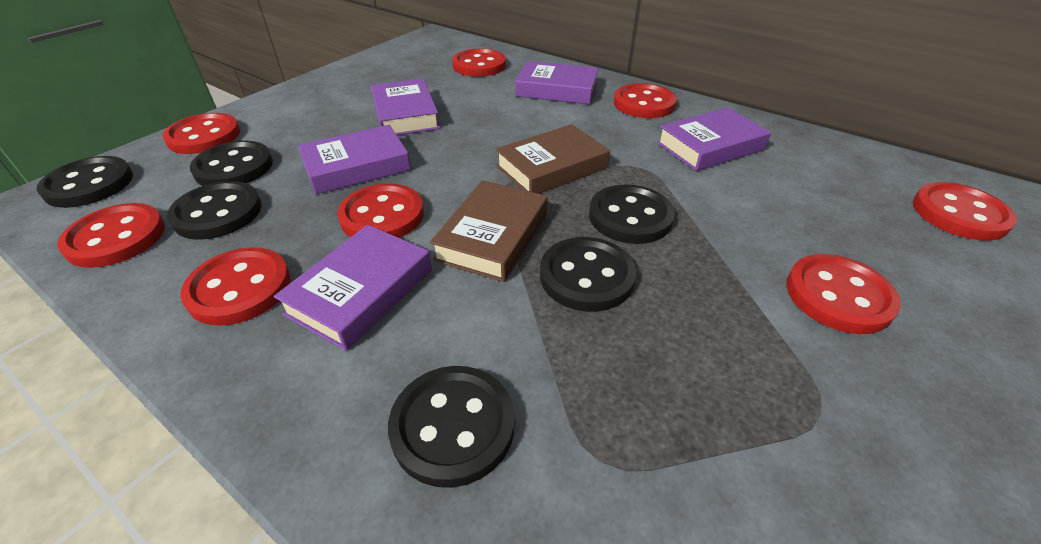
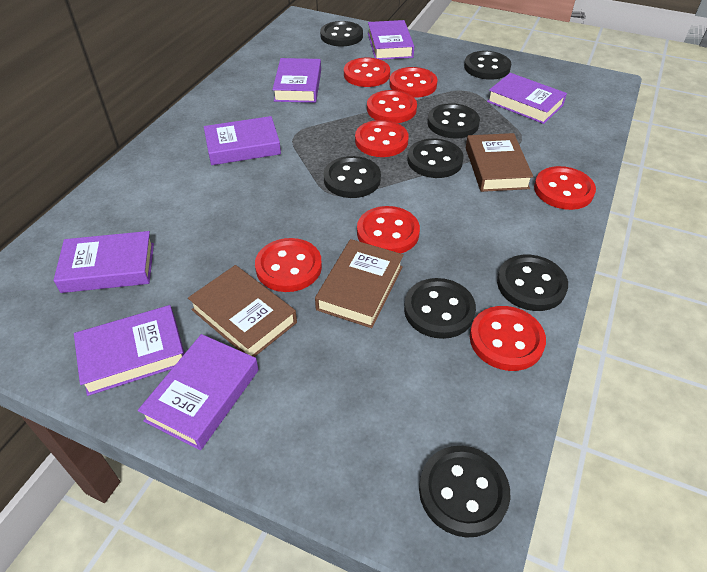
black button: 6 -> 8
brown book: 2 -> 3
purple book: 5 -> 7

